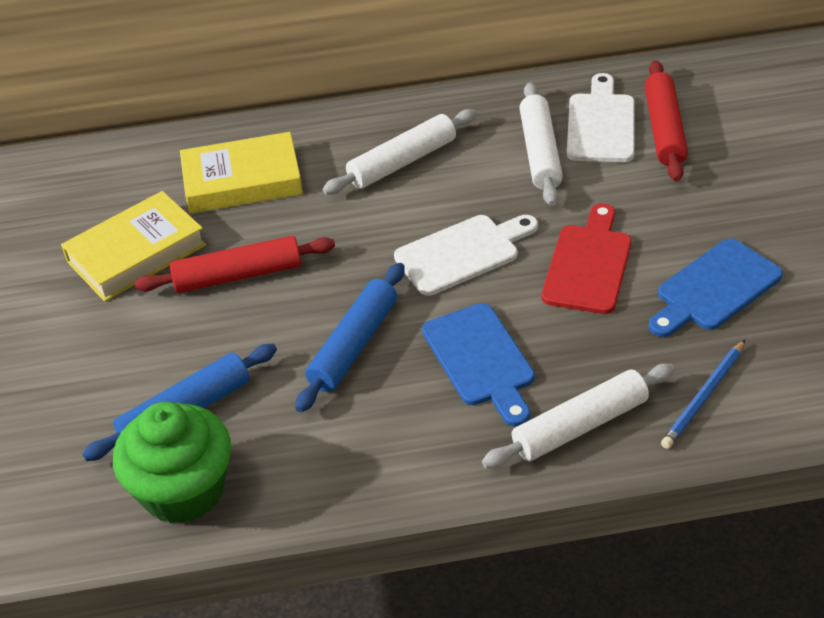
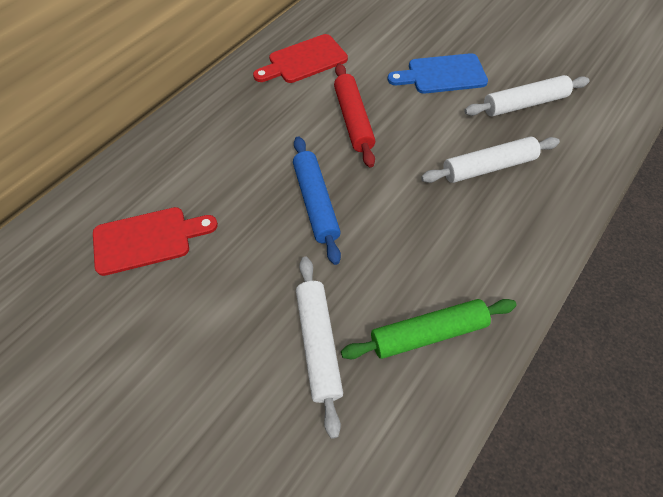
blue cutting board: 2 -> 1
blue pencil: 1 -> 0
blue rolling pin: 2 -> 1
green cupcake: 1 -> 0
green rolling pin: 0 -> 1
red cutting board: 1 -> 2
red rolling pin: 2 -> 1
white cutting board: 2 -> 0
yellow book: 2 -> 0

